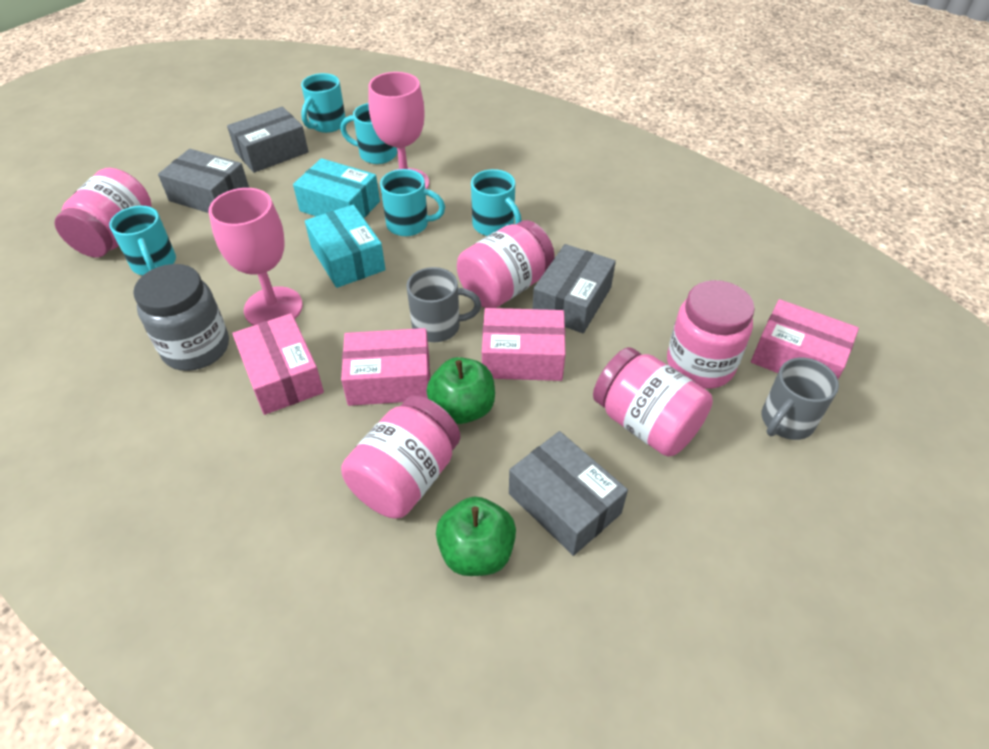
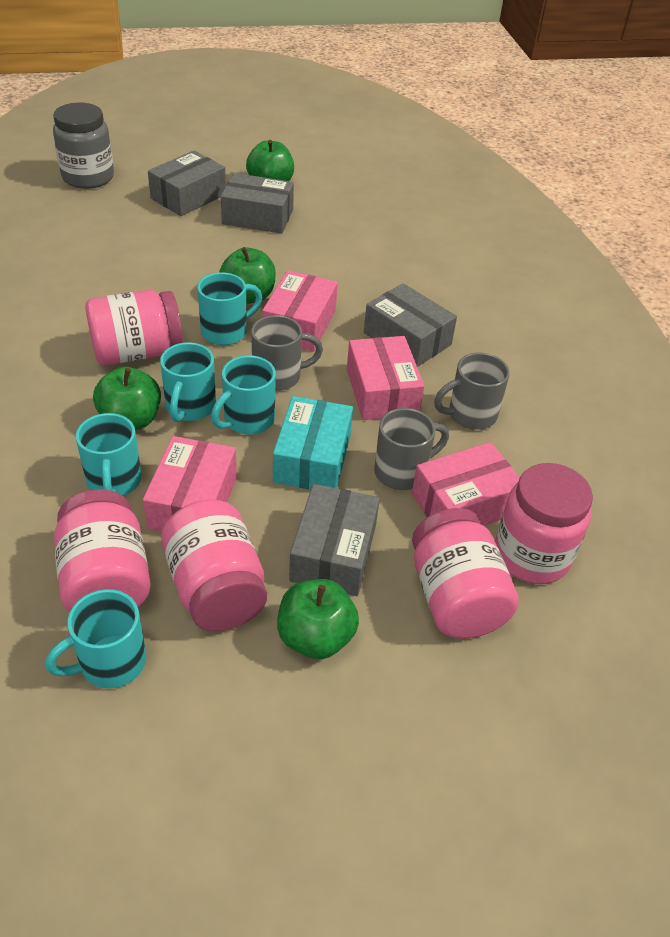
green apple: 2 -> 4
grey mug: 2 -> 3
pink goblet: 2 -> 0
turquoise box: 2 -> 1

